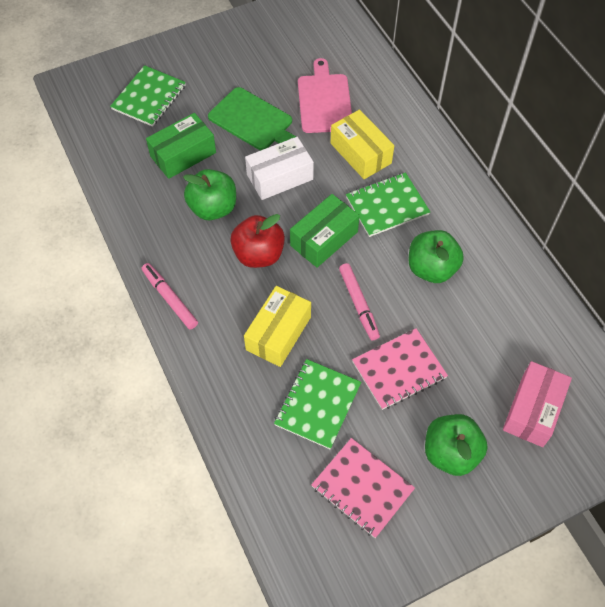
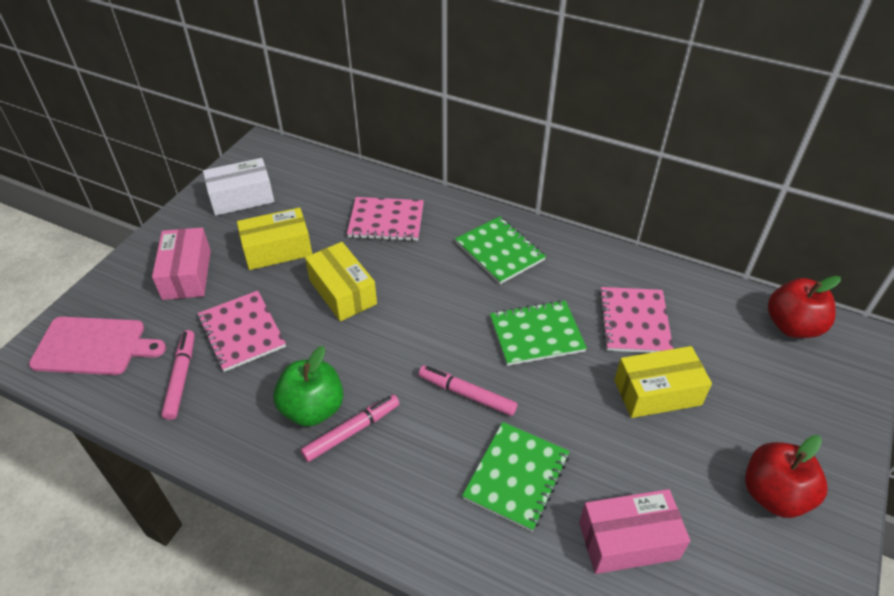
green apple: 3 -> 1
green box: 2 -> 0
green cutting board: 1 -> 0
pink box: 1 -> 2
pink marker: 2 -> 3
pink notebook: 2 -> 3
red apple: 1 -> 2
yellow box: 2 -> 3

